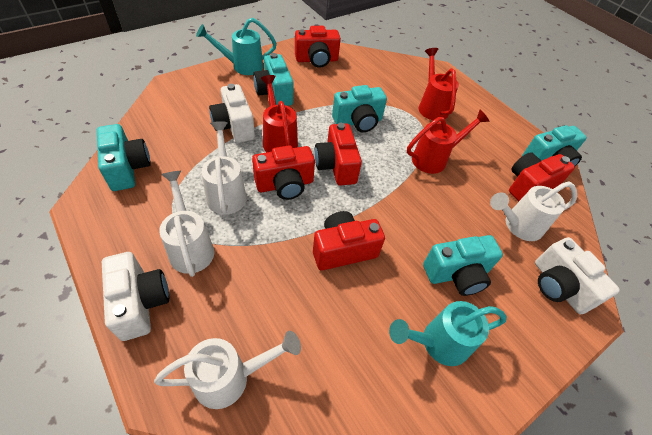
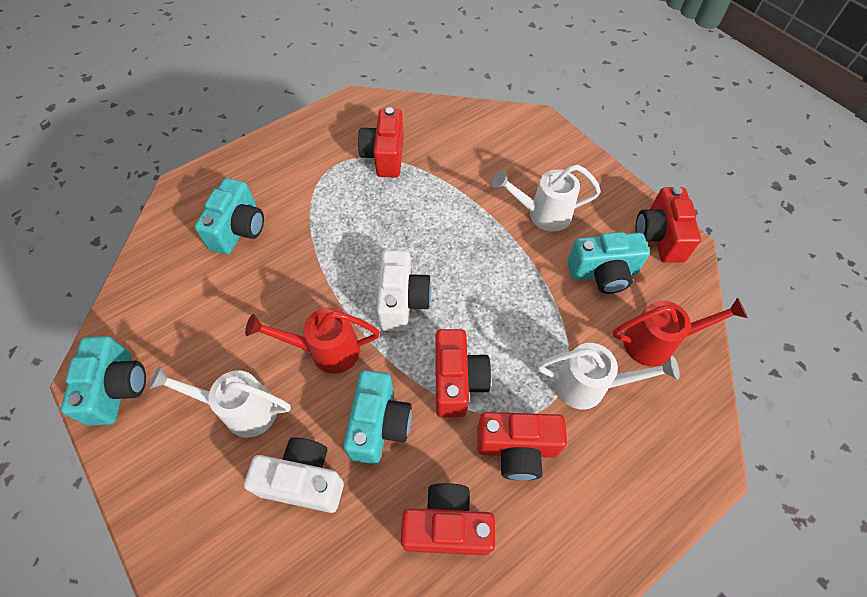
red watering can: 3 -> 2
turquoise camera: 5 -> 4
turquoise watering can: 2 -> 0
white camera: 3 -> 2
white watering can: 4 -> 3

